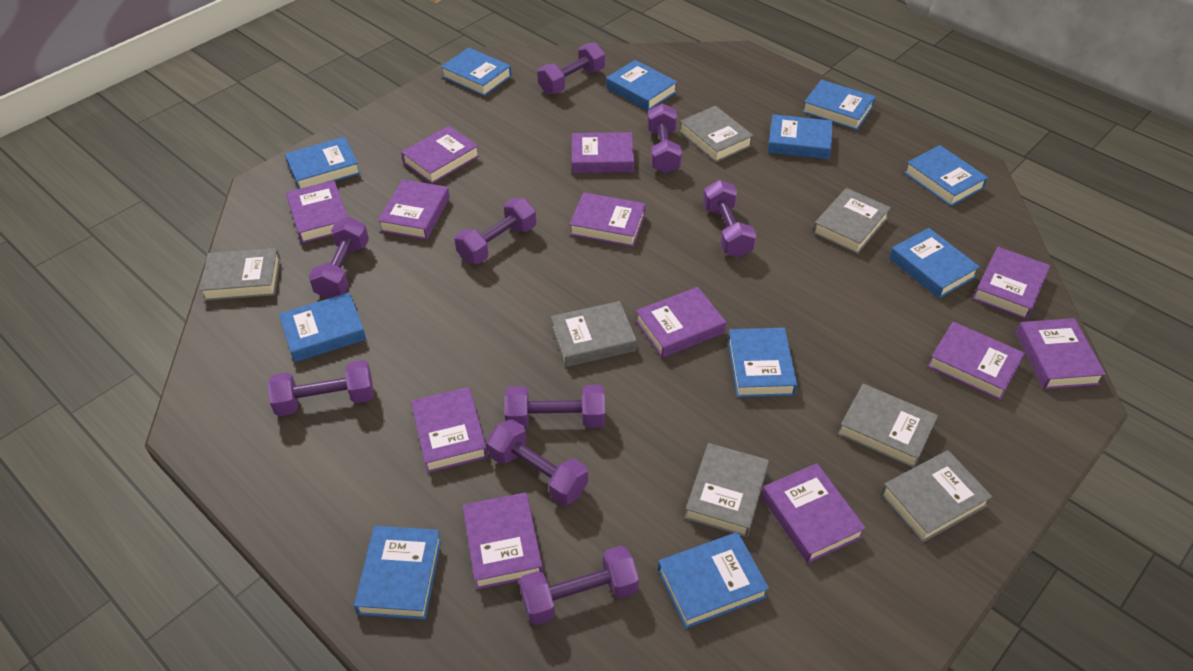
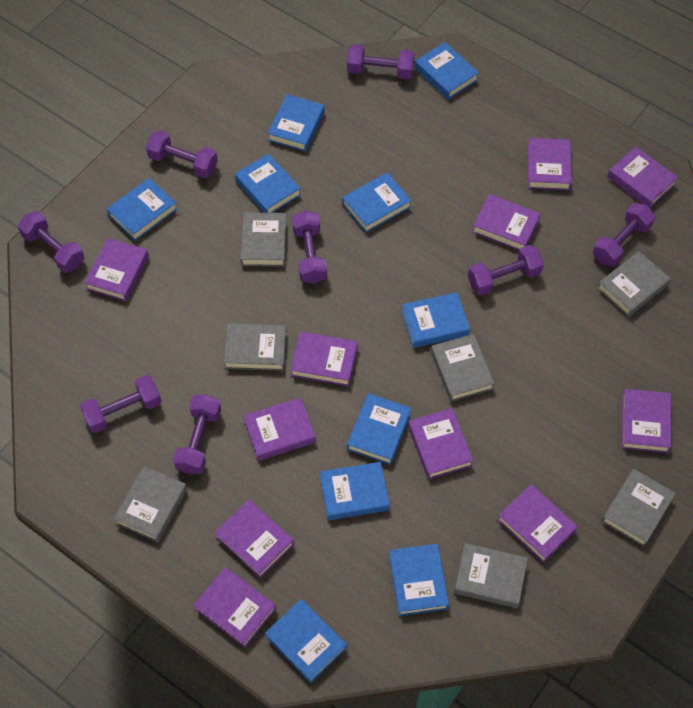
blue book: 11 -> 10
purple book: 12 -> 11
purple dumbbell: 9 -> 8

